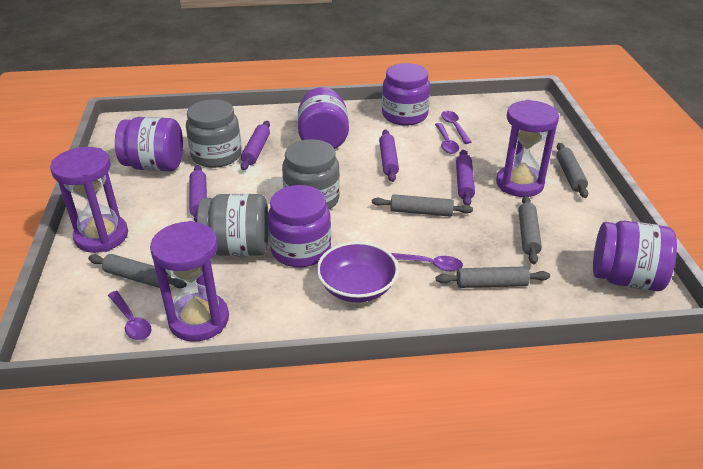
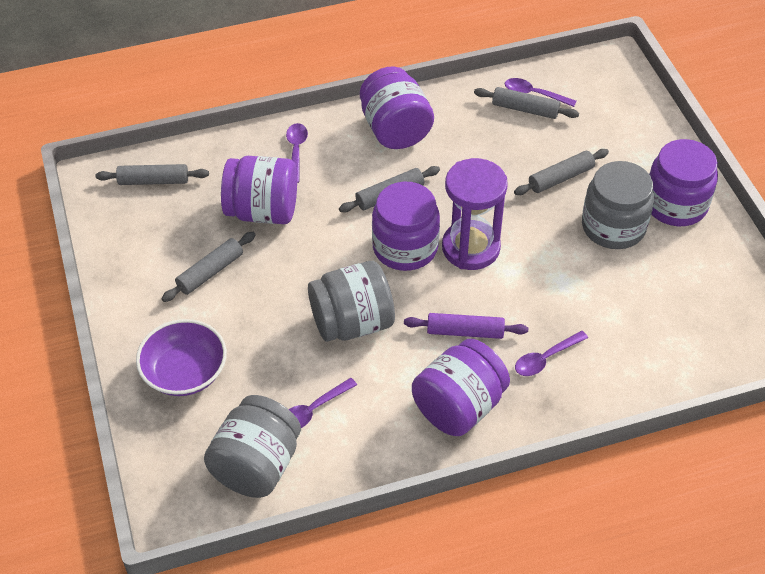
purple hourglass: 3 -> 1
purple rolling pin: 4 -> 1

